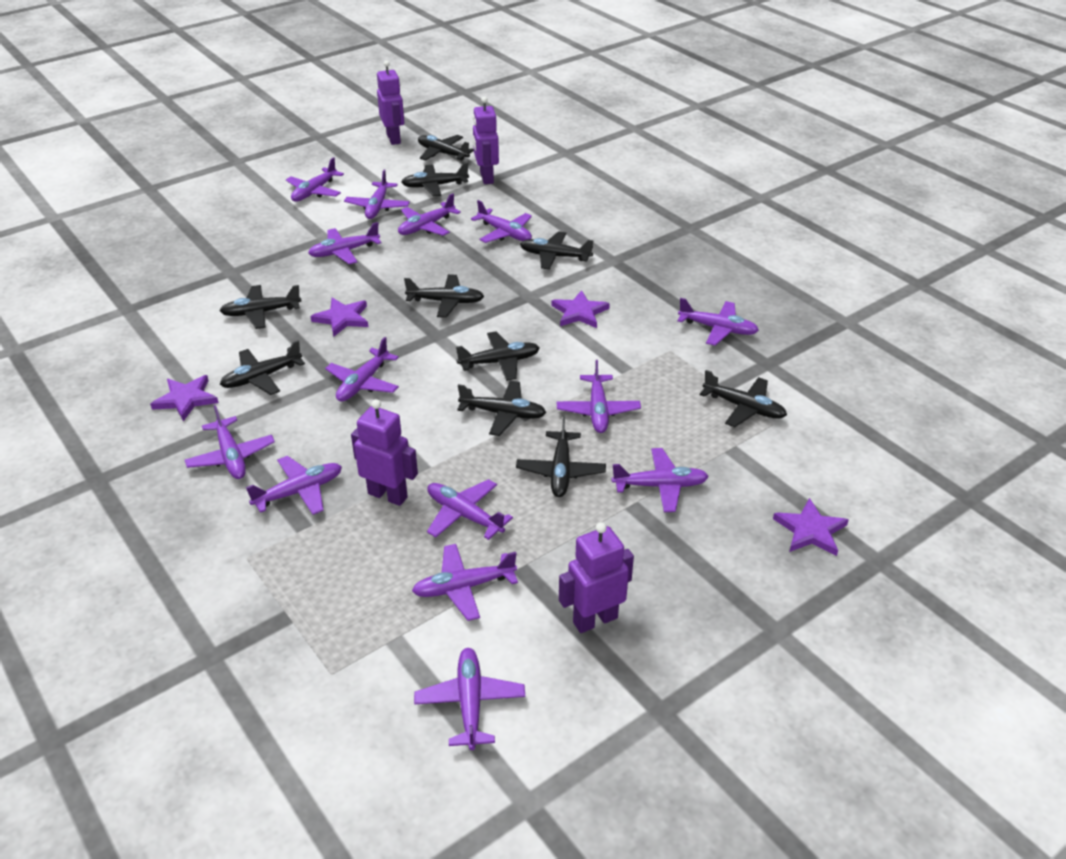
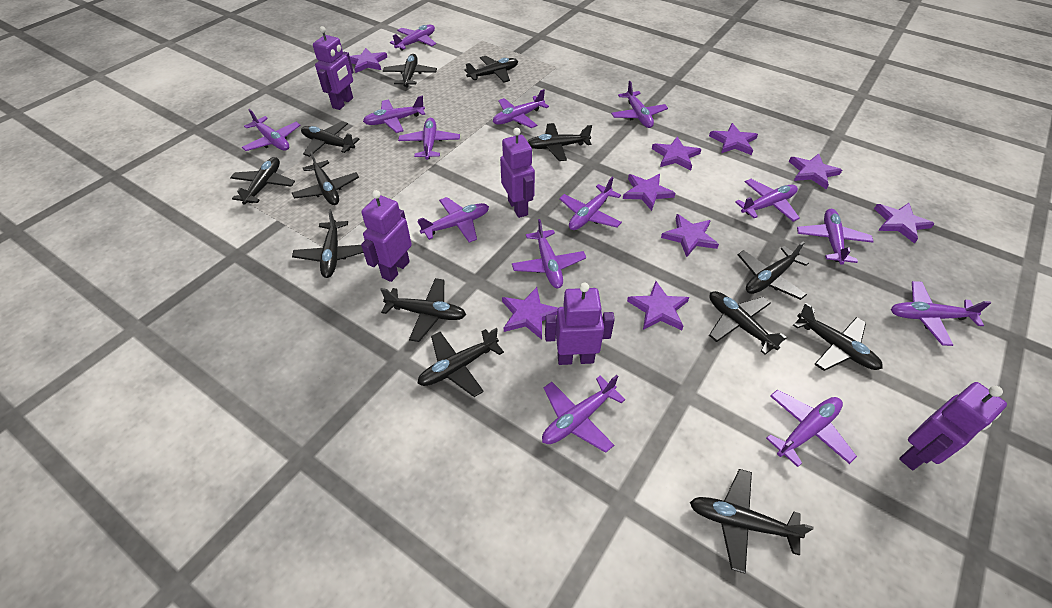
black plane: 10 -> 13
purple robot: 4 -> 5
purple star: 4 -> 9

